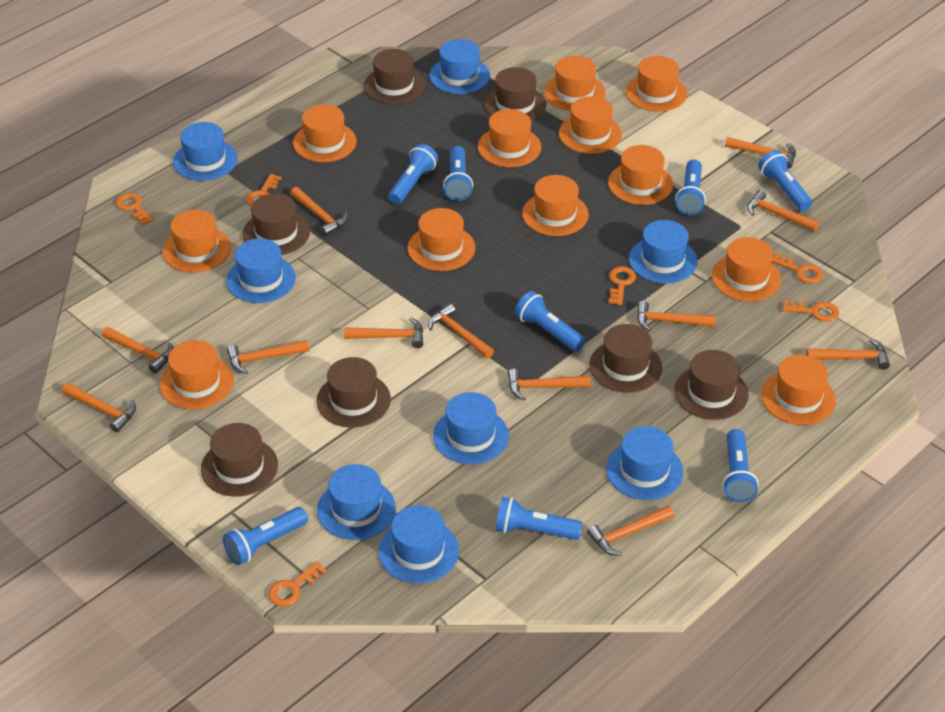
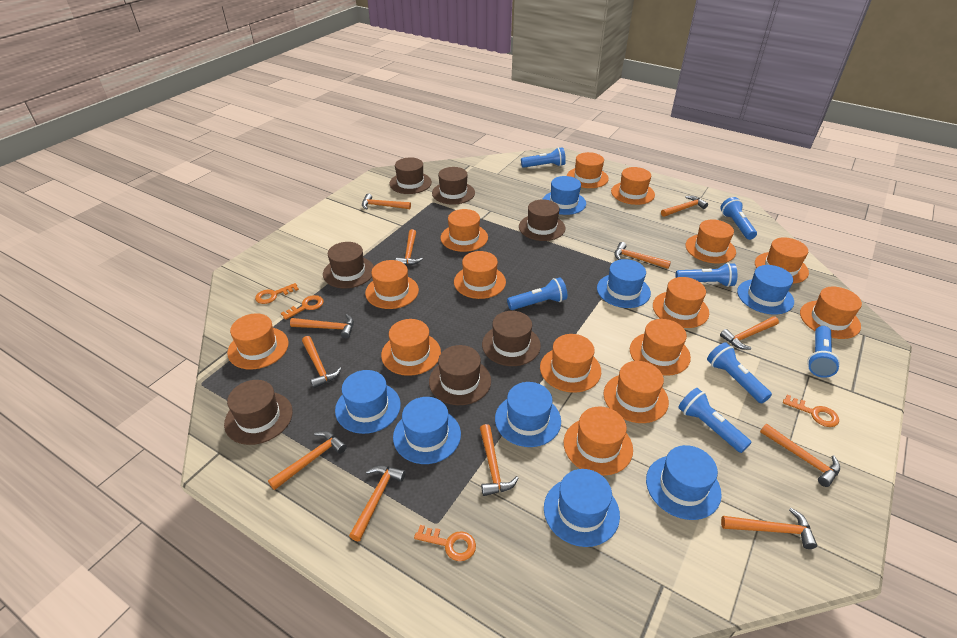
blue flashlight: 8 -> 7
orange hat: 12 -> 15
orange key: 6 -> 4

